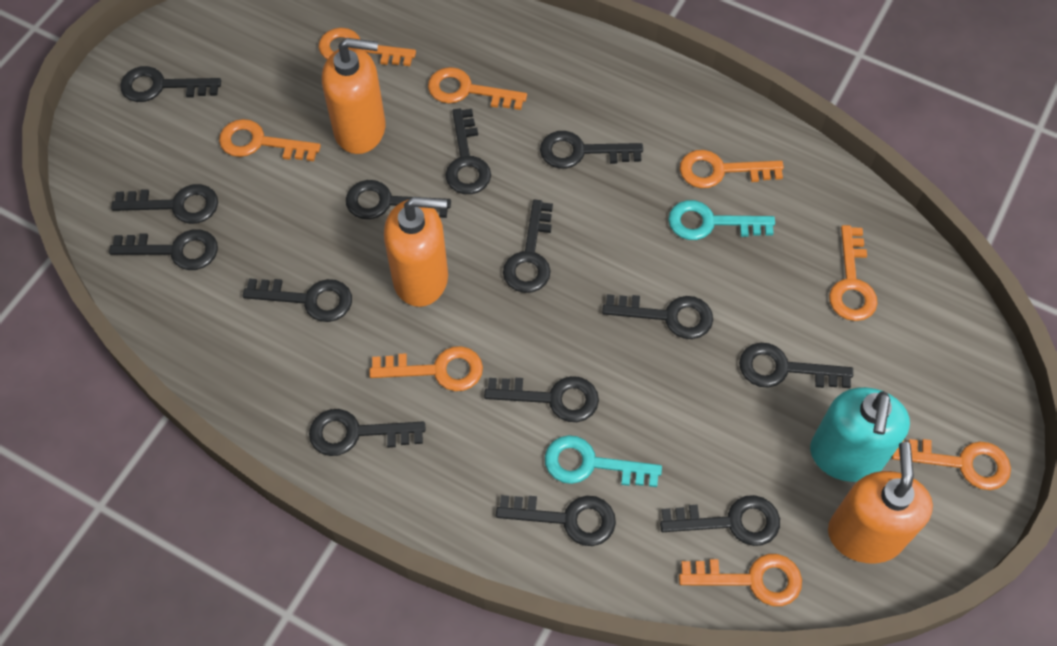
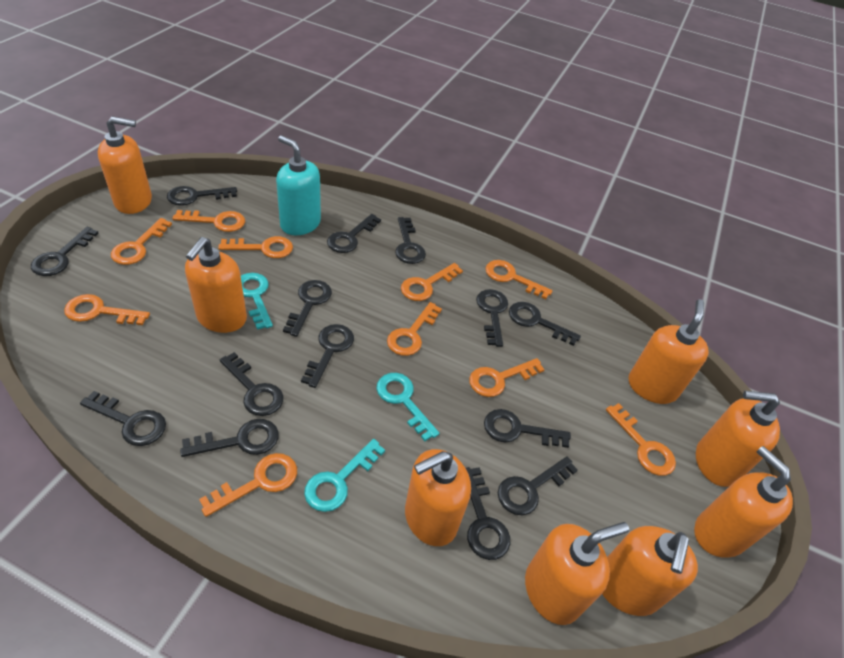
orange key: 8 -> 10
orange soap dispenser: 3 -> 8
turquoise key: 2 -> 3

